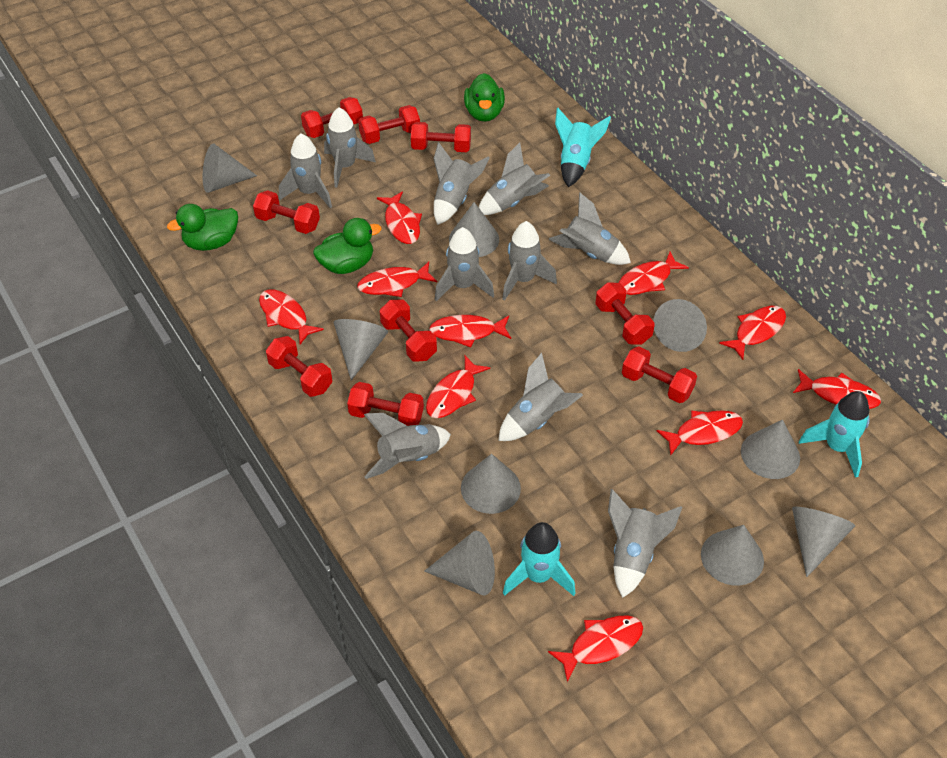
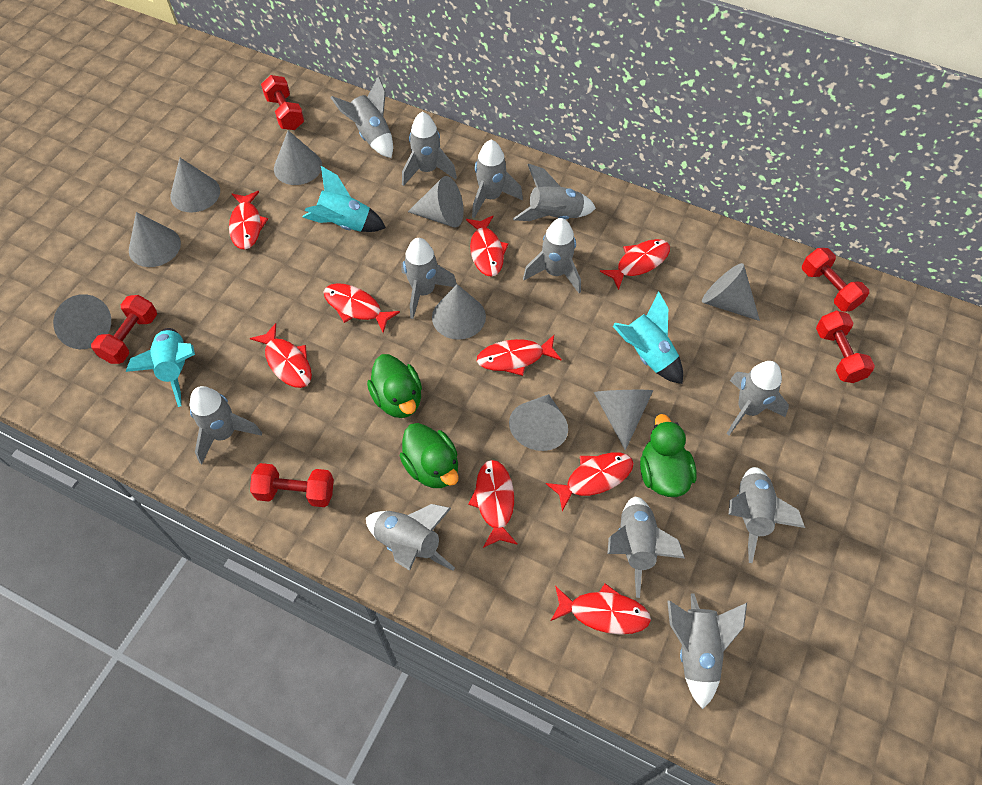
grey rocket: 10 -> 12
red dumbbell: 9 -> 5
red fish: 10 -> 9

